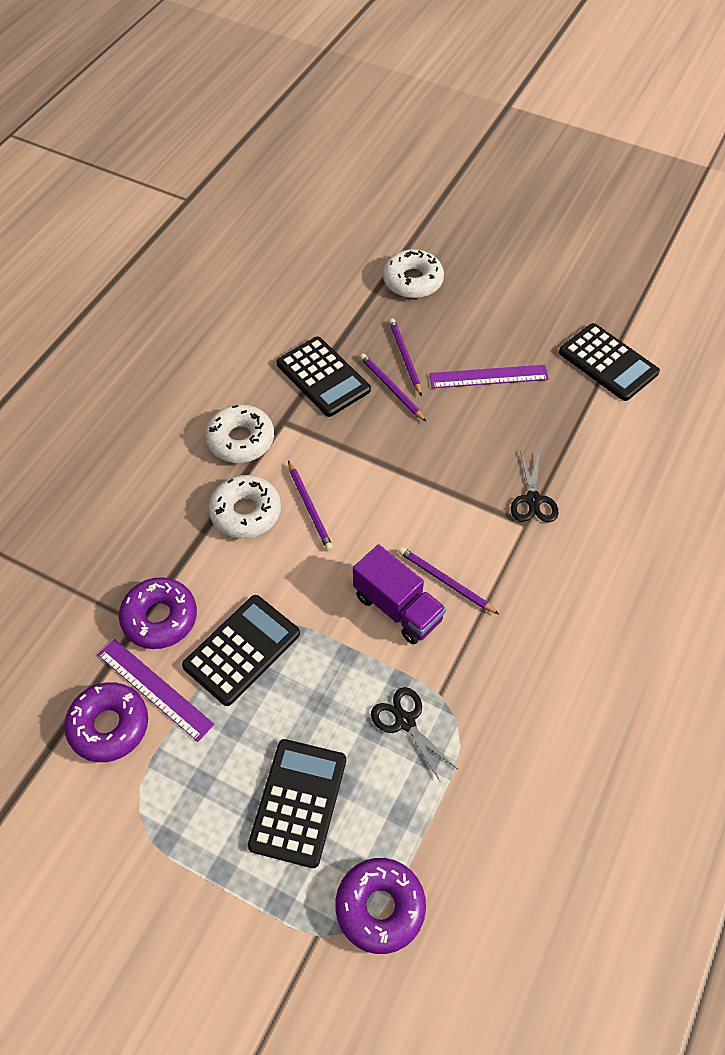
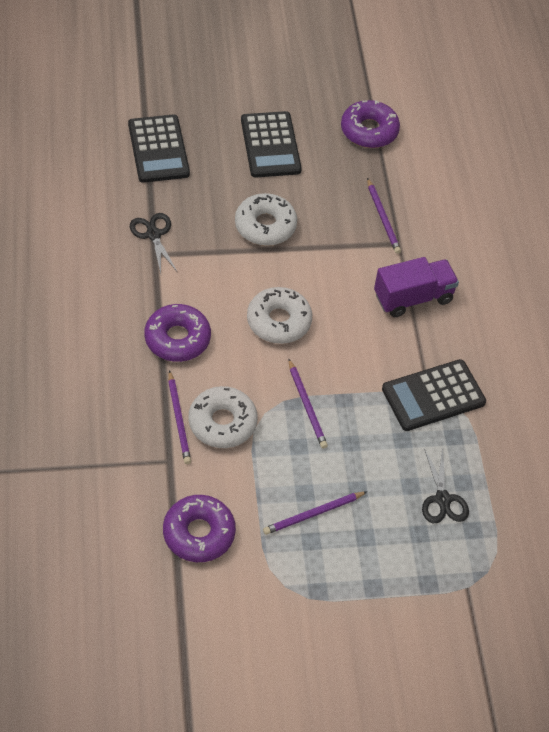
black calculator: 4 -> 3
purple ruler: 2 -> 0

